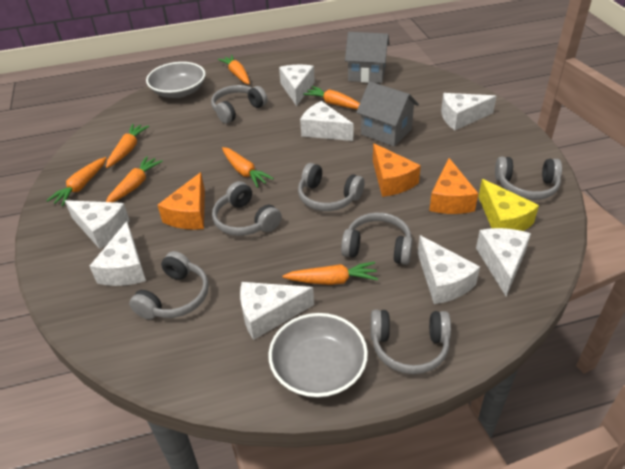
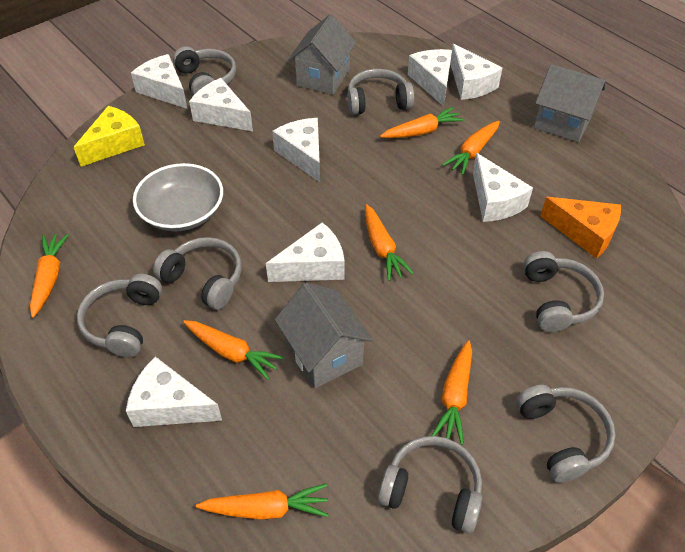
grey bowl: 2 -> 1
grey house: 2 -> 3
orange cheese: 3 -> 1

